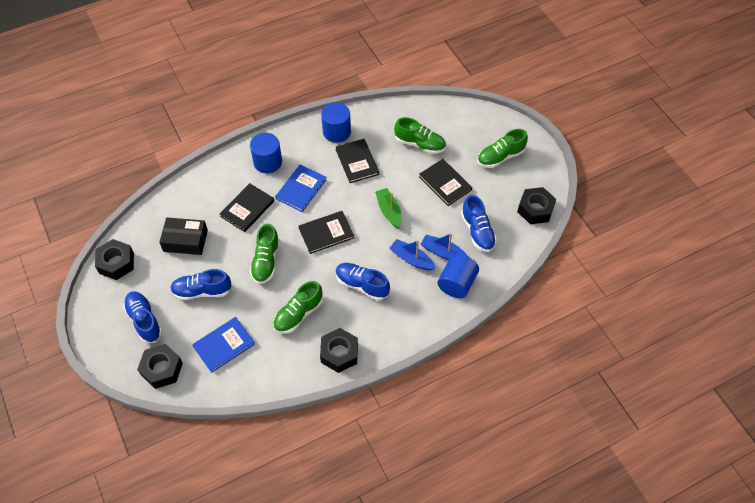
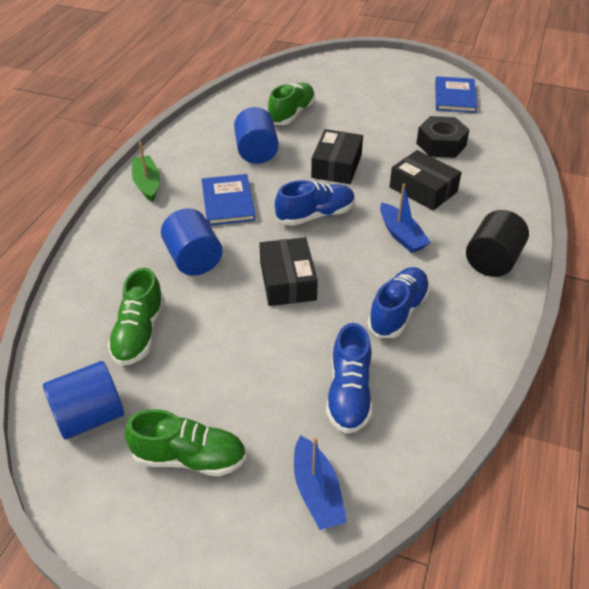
black book: 4 -> 0
black box: 1 -> 3
black cylinder: 0 -> 1
black nut: 4 -> 1
blue shoe: 4 -> 3
green shoe: 4 -> 3

